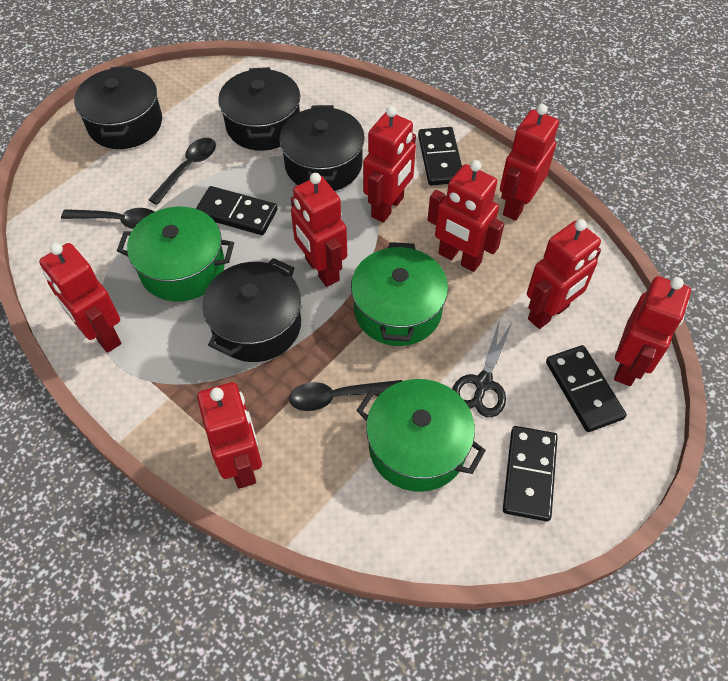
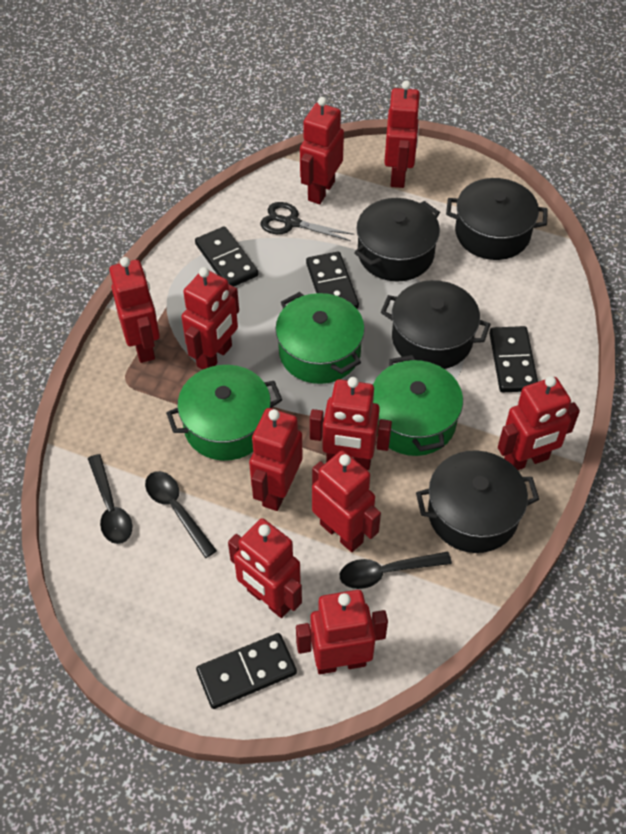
red robot: 8 -> 10

